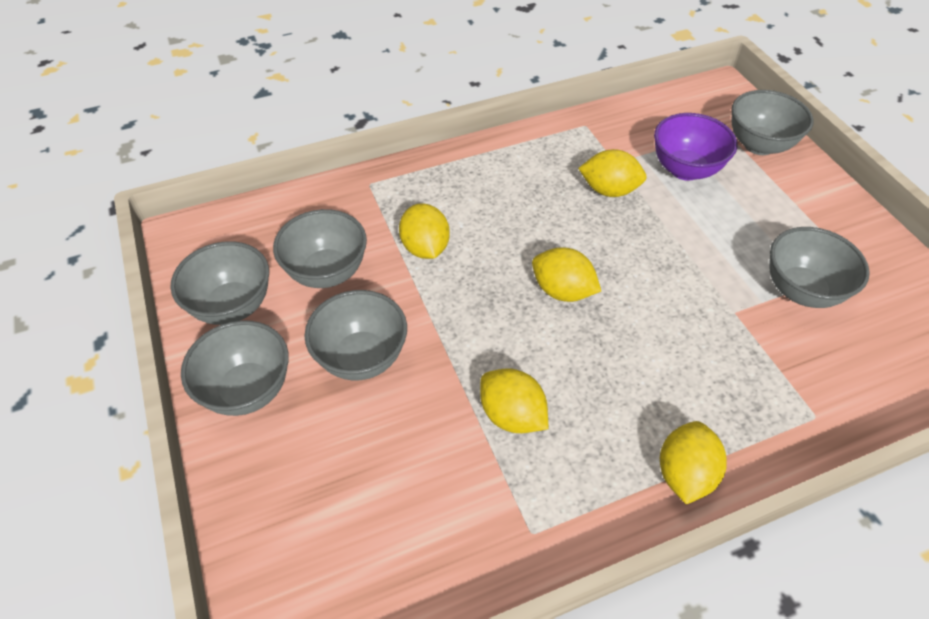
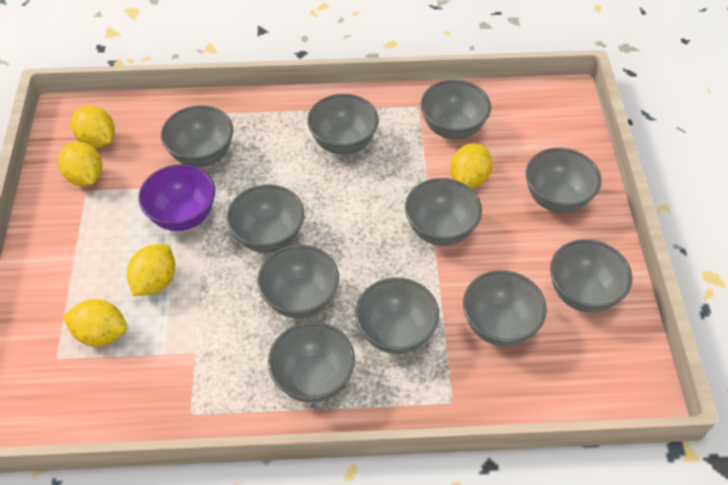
grey bowl: 6 -> 11

